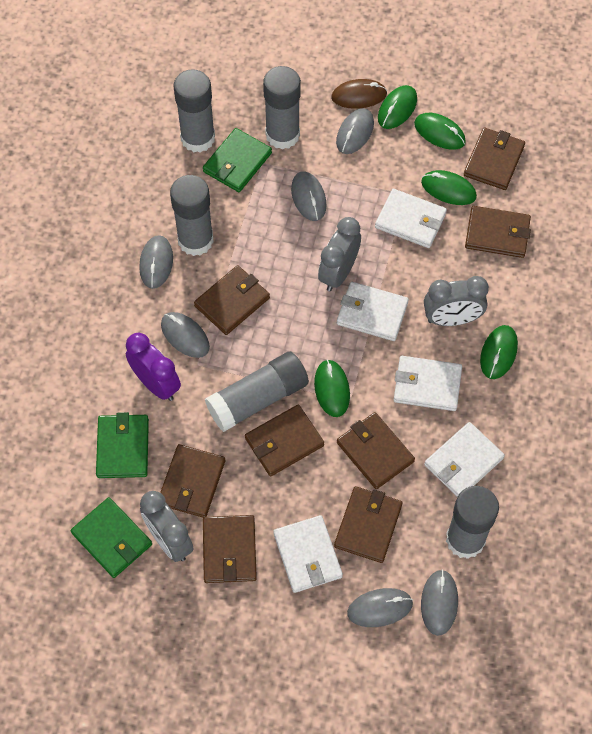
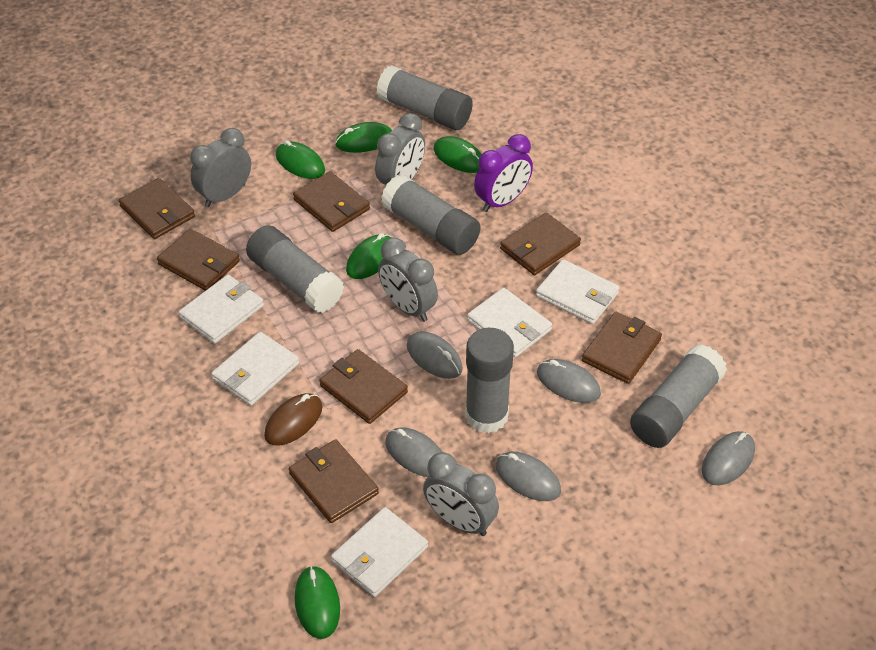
brown wallet: 8 -> 7
green wallet: 3 -> 0
grey clock: 3 -> 4
grey mouse: 6 -> 5

